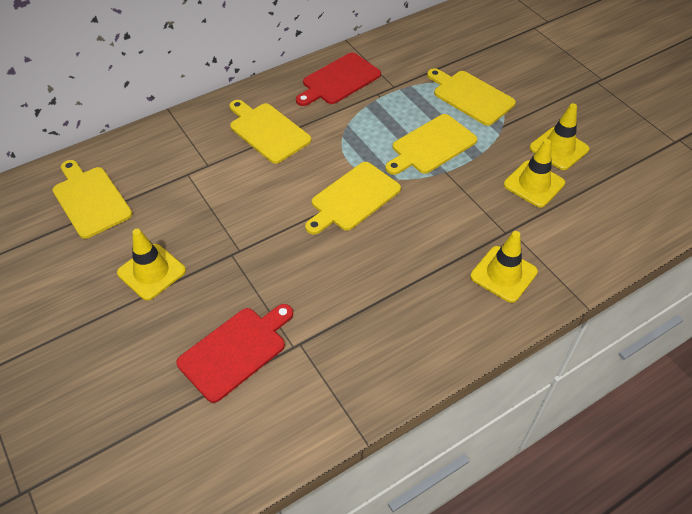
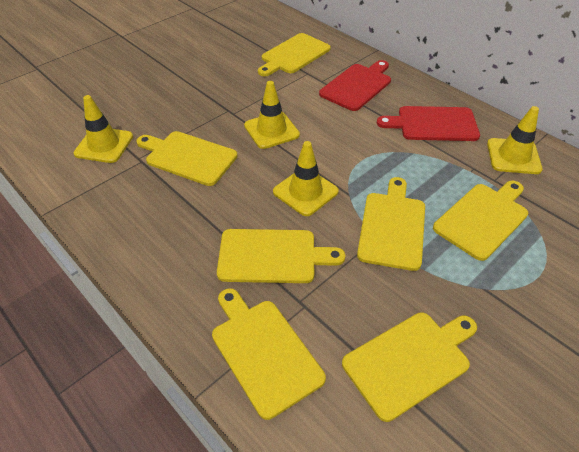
yellow cutting board: 5 -> 7

